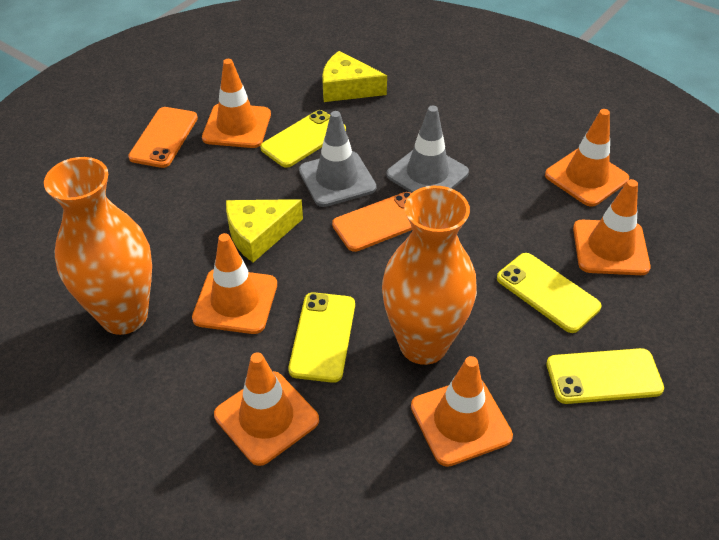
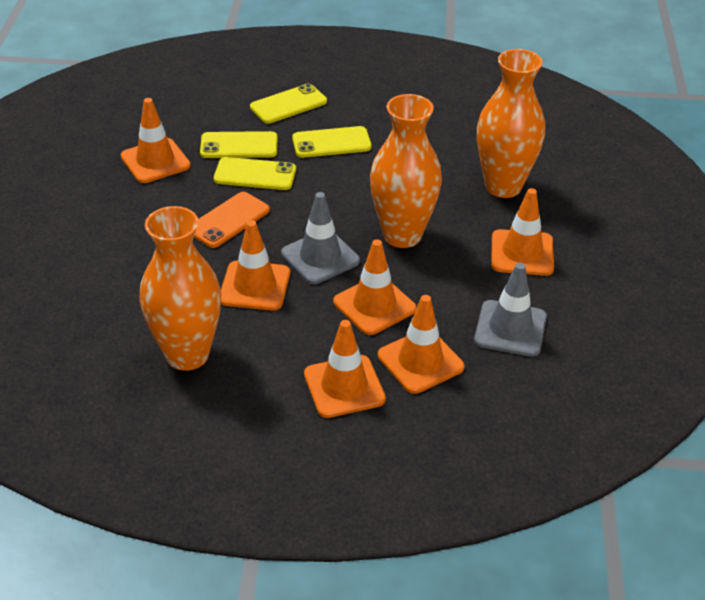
orange phone: 2 -> 1
orange vase: 2 -> 3
yellow cheese: 2 -> 0

